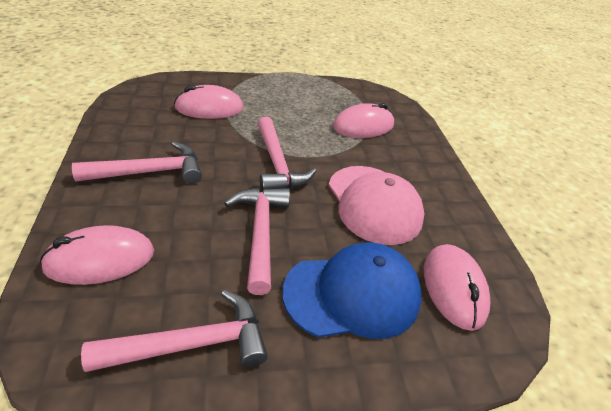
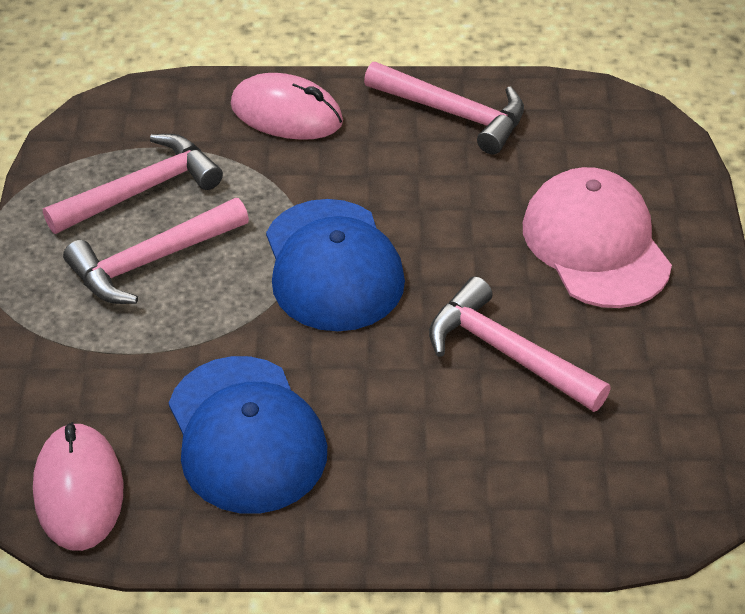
blue cap: 1 -> 2
pink mouse: 4 -> 2

